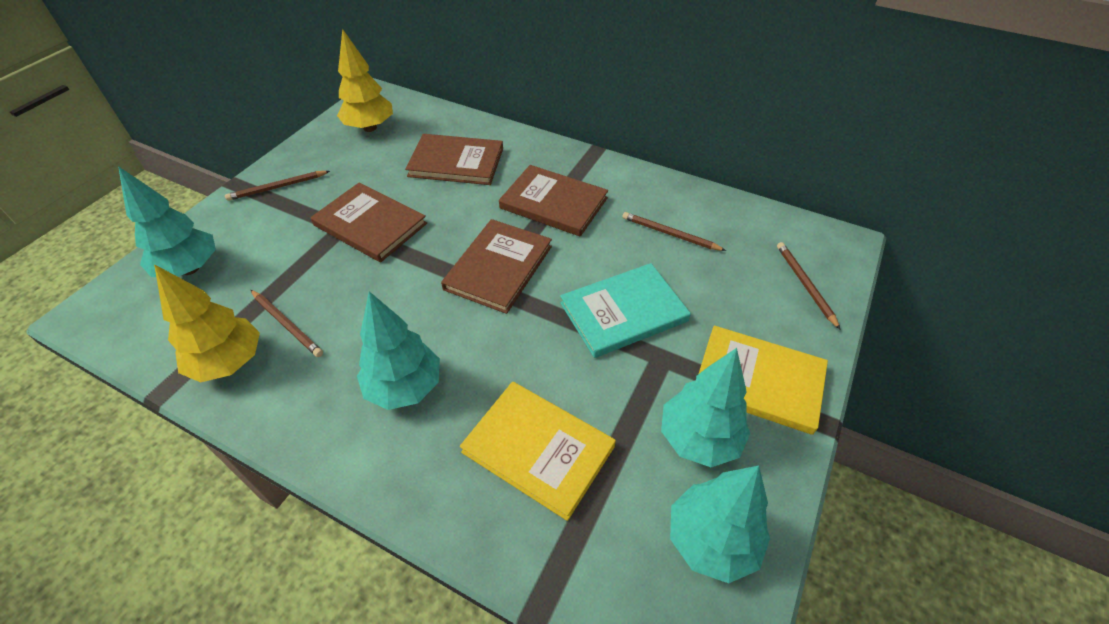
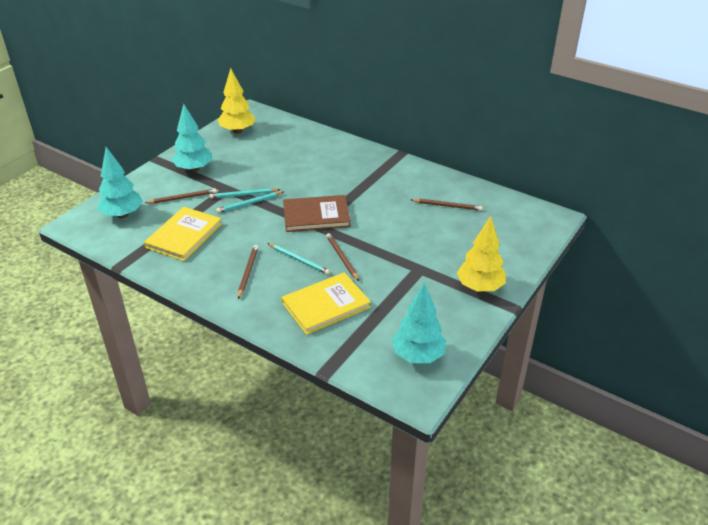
brown book: 4 -> 1
turquoise book: 1 -> 0
turquoise pencil: 0 -> 3
turquoise tree: 4 -> 3

